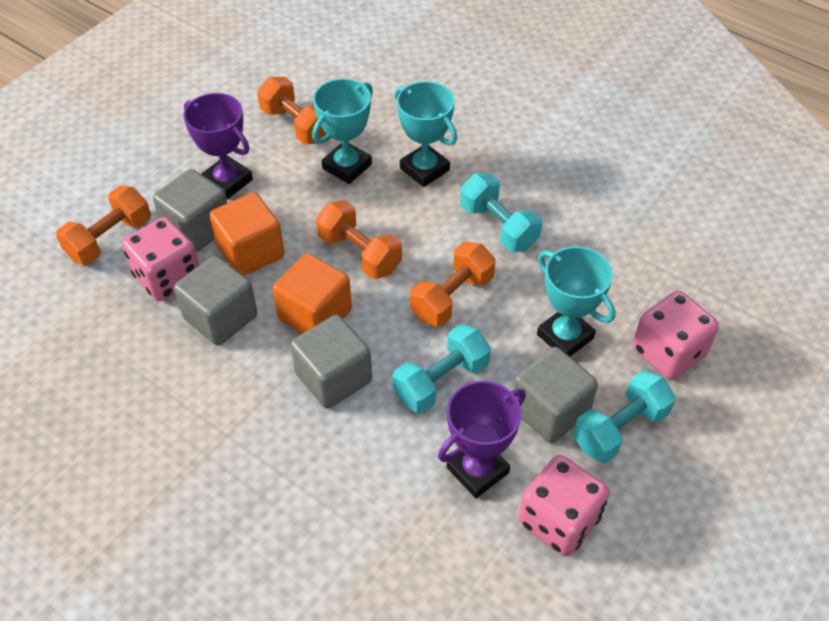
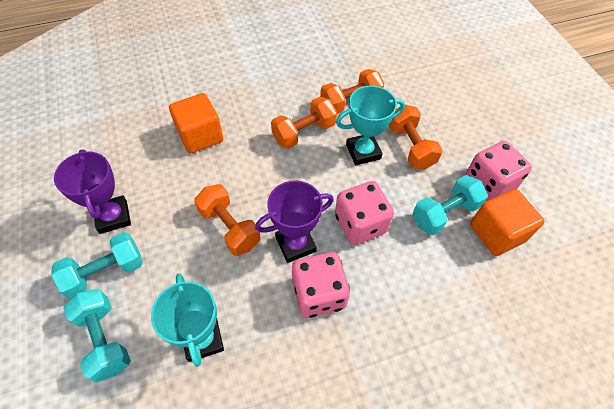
grey cube: 4 -> 0
turquoise trophy: 3 -> 2

